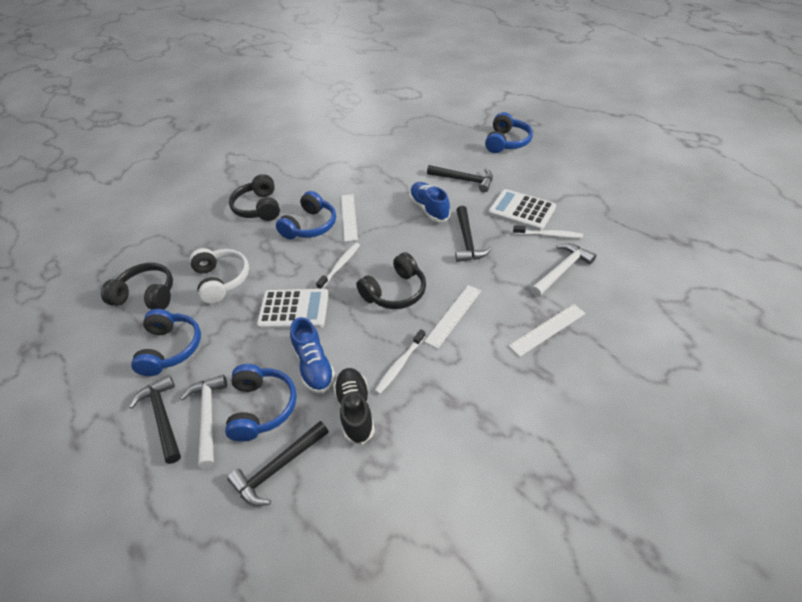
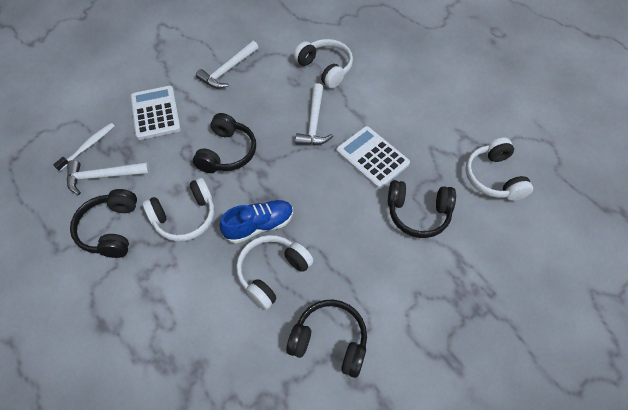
black hammer: 4 -> 0
black headphones: 3 -> 4
black shoe: 1 -> 0
blue headphones: 4 -> 0
blue shoe: 2 -> 1
white hammer: 2 -> 3
white headphones: 1 -> 4
white ruler: 3 -> 0
white toothbrush: 3 -> 1

